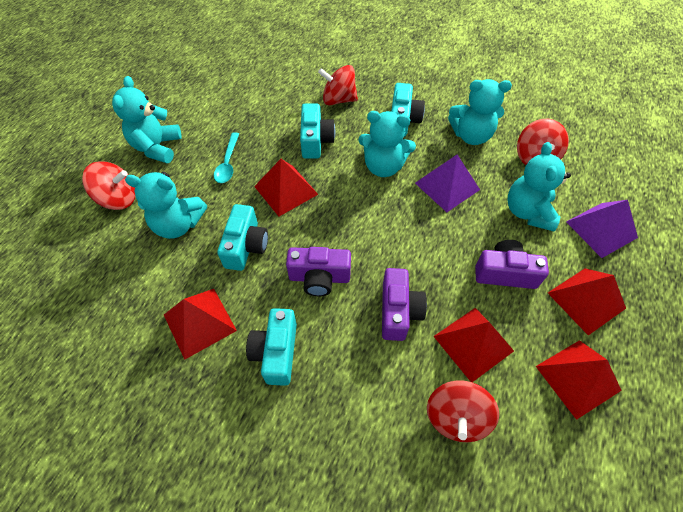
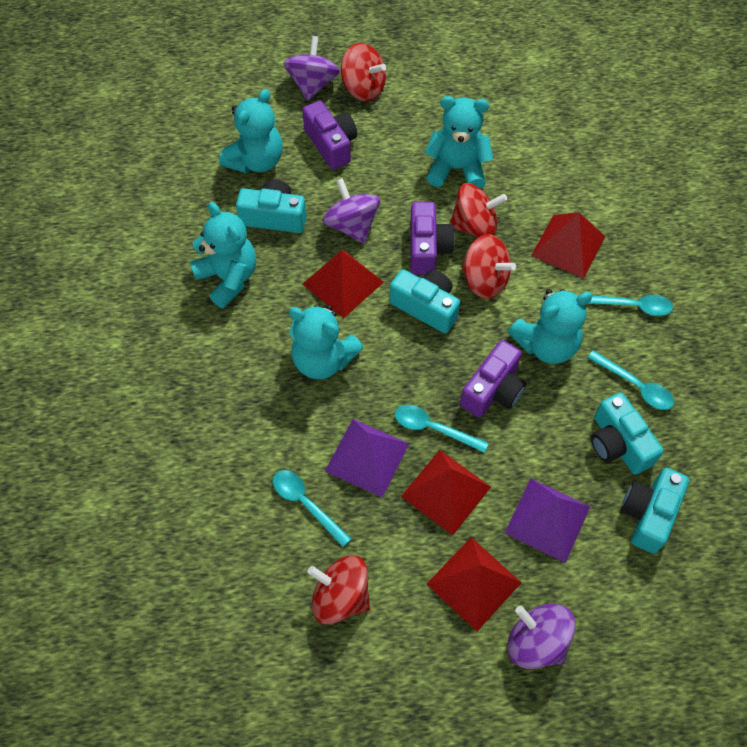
purple spinning top: 0 -> 3
red pyramid: 5 -> 4
turquoise spoon: 1 -> 4

